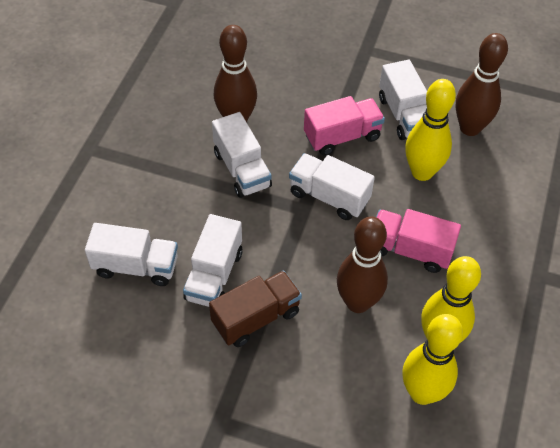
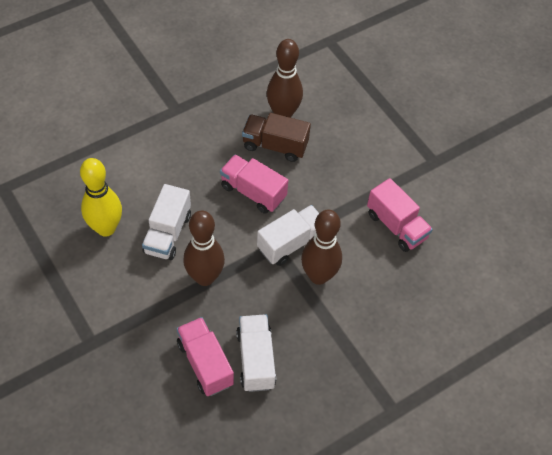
pink truck: 2 -> 3
white truck: 5 -> 3
yellow bowling pin: 3 -> 1

